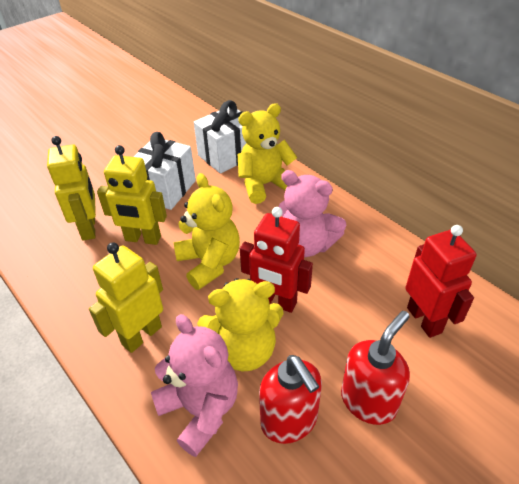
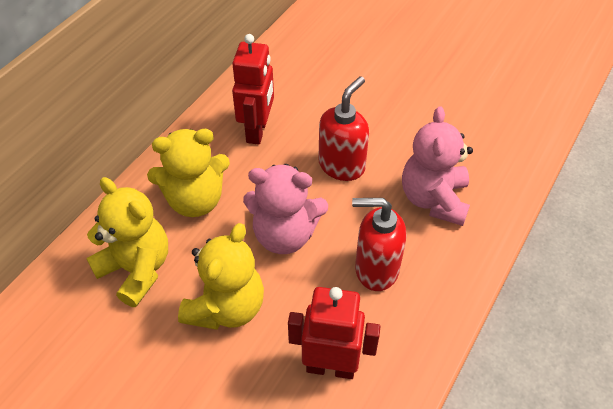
white gift: 2 -> 0
yellow robot: 3 -> 0

